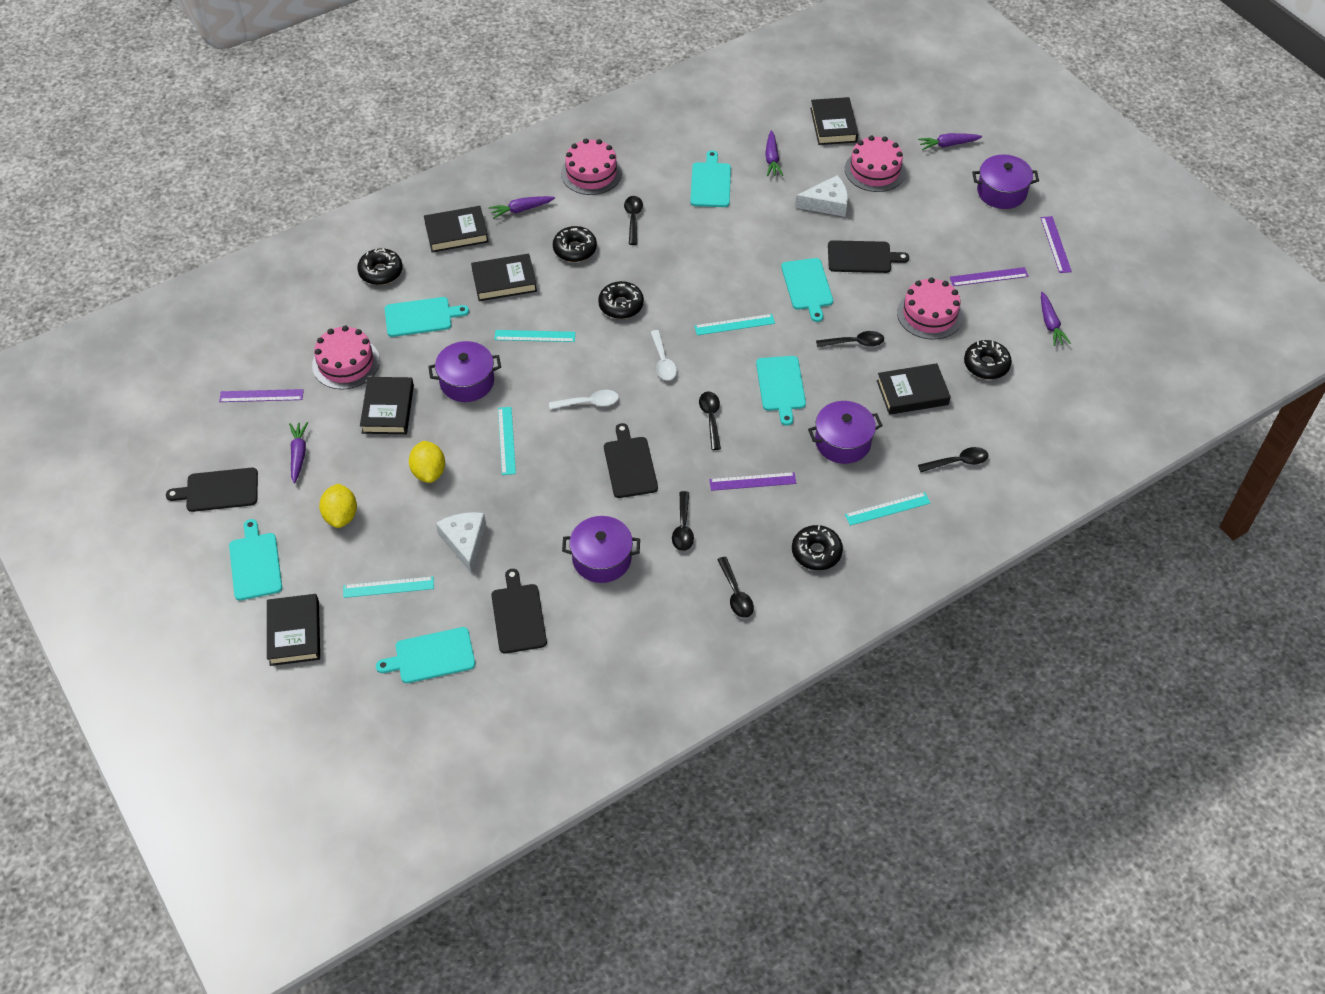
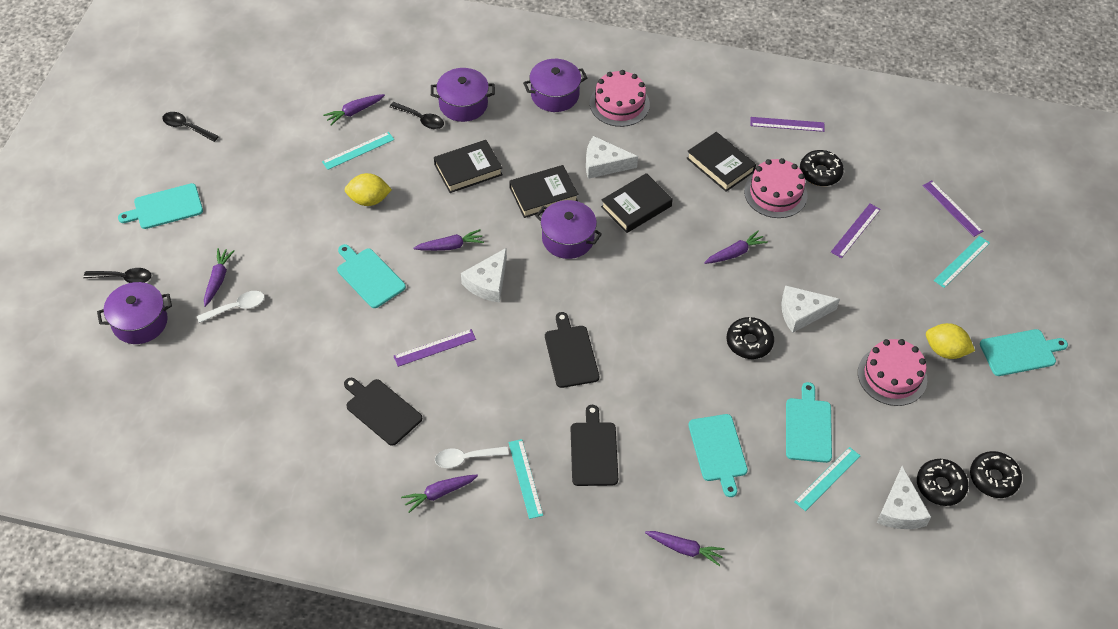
black book: 6 -> 4
black cutting board: 4 -> 3
black donut: 5 -> 4
black spoon: 6 -> 3
pink cake: 4 -> 3
purple carrot: 5 -> 6
turquoise cutting board: 6 -> 5
turquoise ruler: 5 -> 4
white cheese: 2 -> 4

